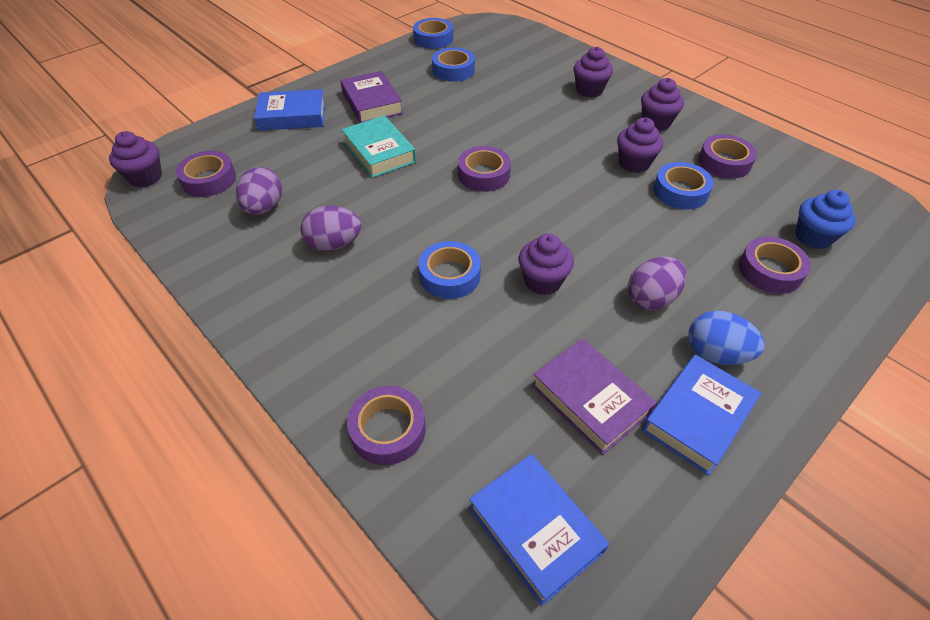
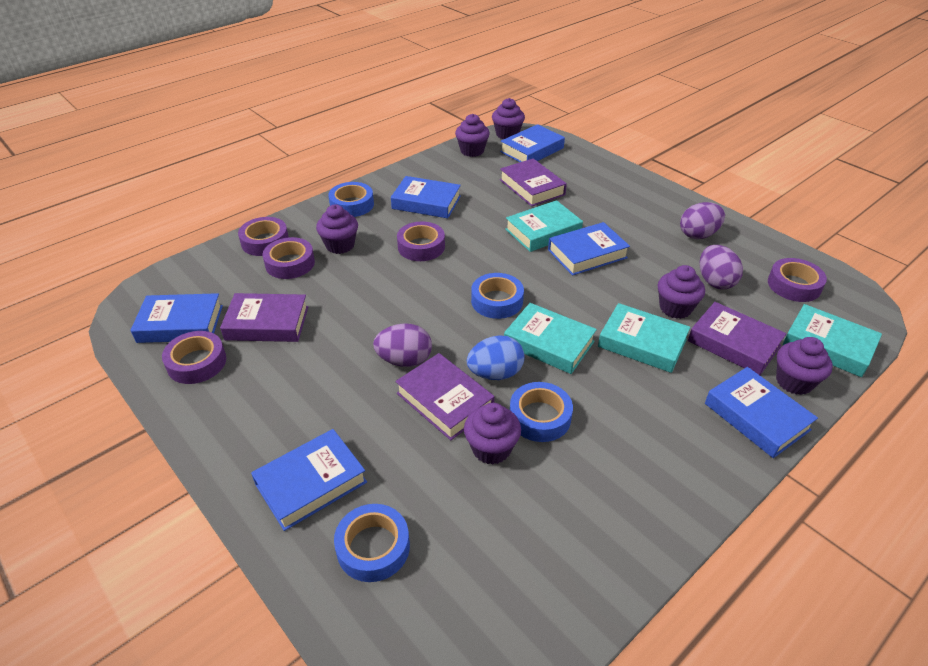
blue book: 3 -> 6
blue cupcake: 1 -> 0
purple book: 2 -> 4
purple cupcake: 5 -> 6
turquoise book: 1 -> 4

